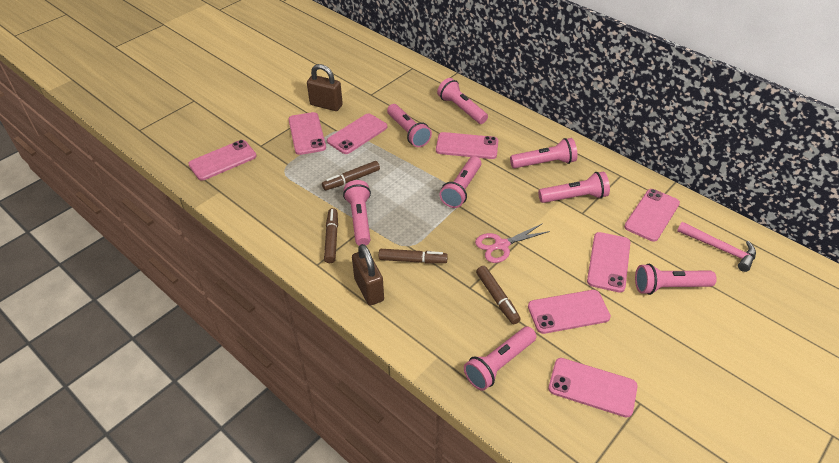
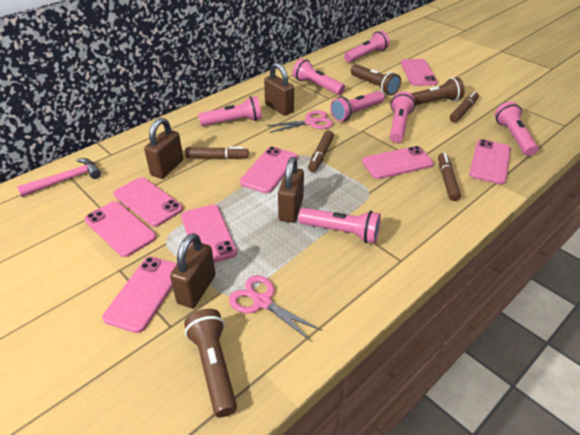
brown flashlight: 0 -> 3
brown padlock: 2 -> 4
pink flashlight: 8 -> 7
pink scissors: 1 -> 2

